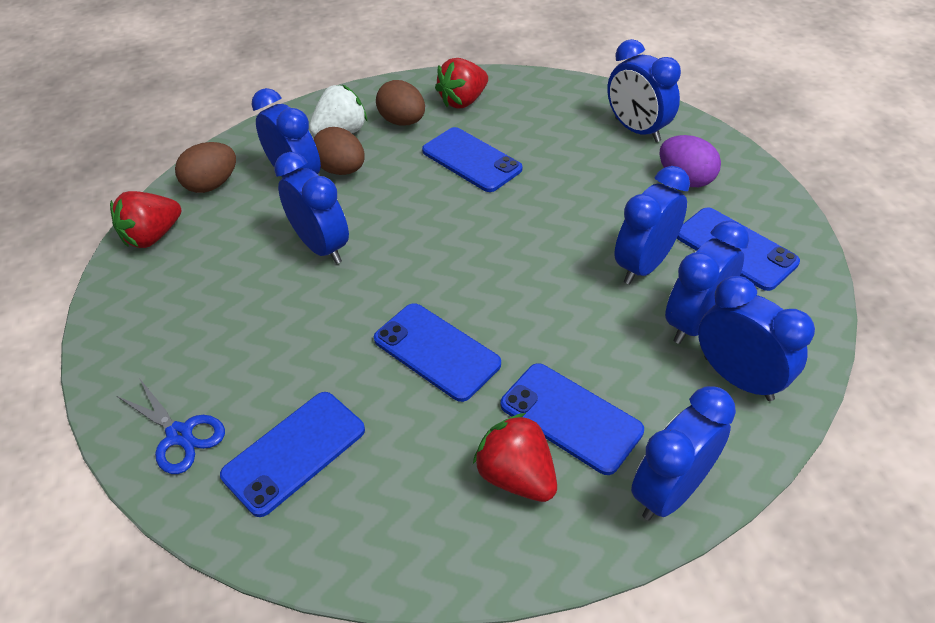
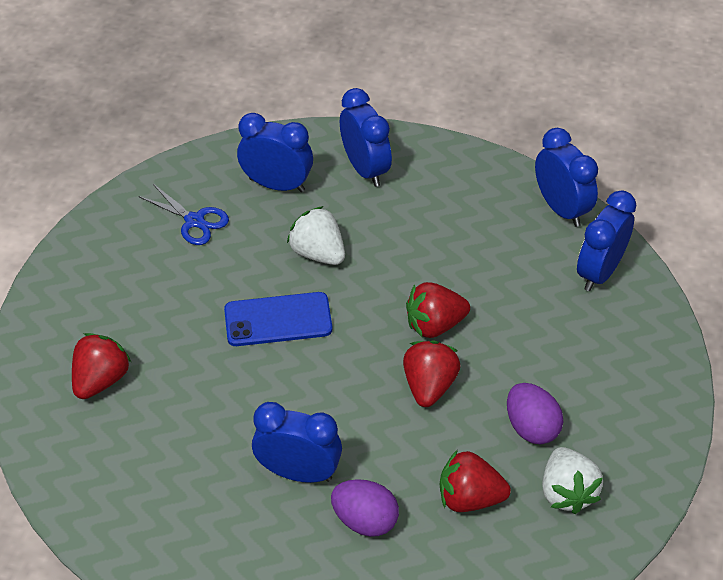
blue clock: 7 -> 5
blue phone: 5 -> 1
brown egg: 3 -> 0
purple egg: 1 -> 2
red strawberry: 3 -> 4
white strawberry: 1 -> 2

